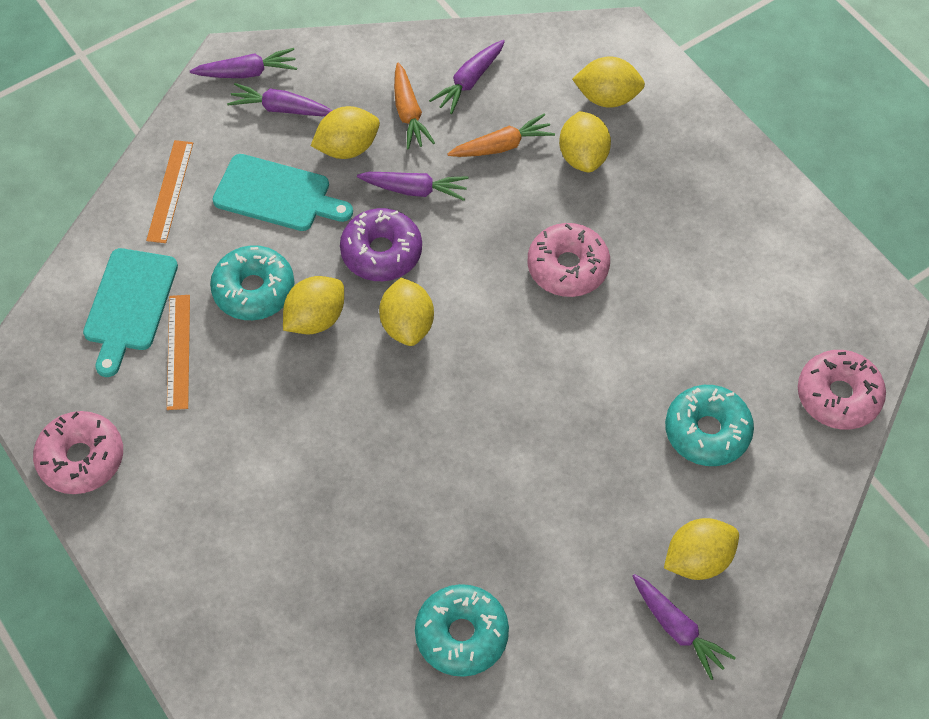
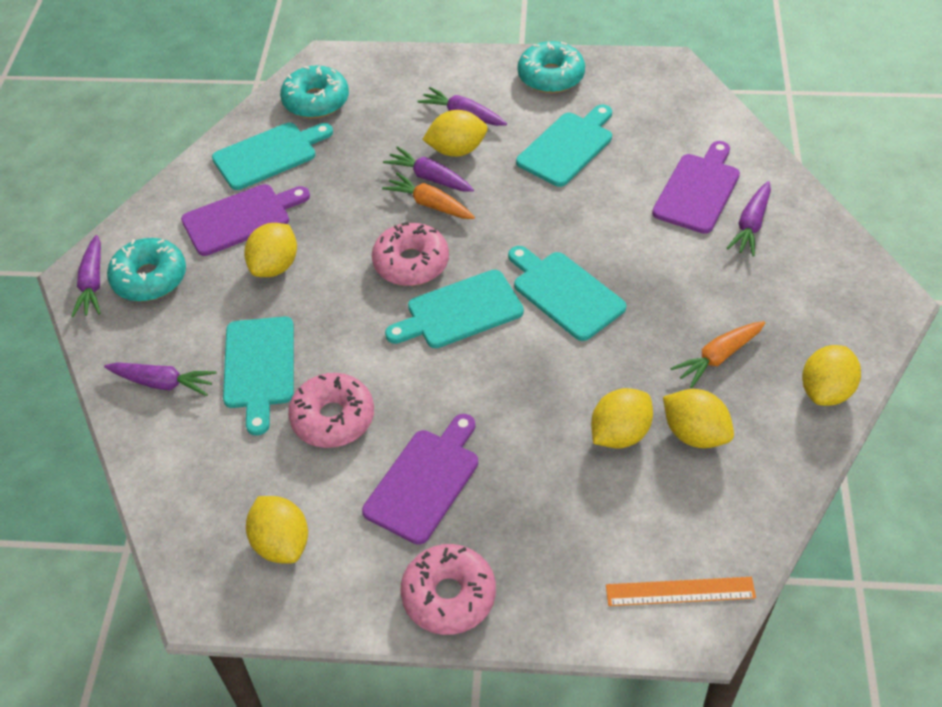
orange ruler: 2 -> 1
purple cutting board: 0 -> 3
purple donut: 1 -> 0
turquoise cutting board: 2 -> 5

